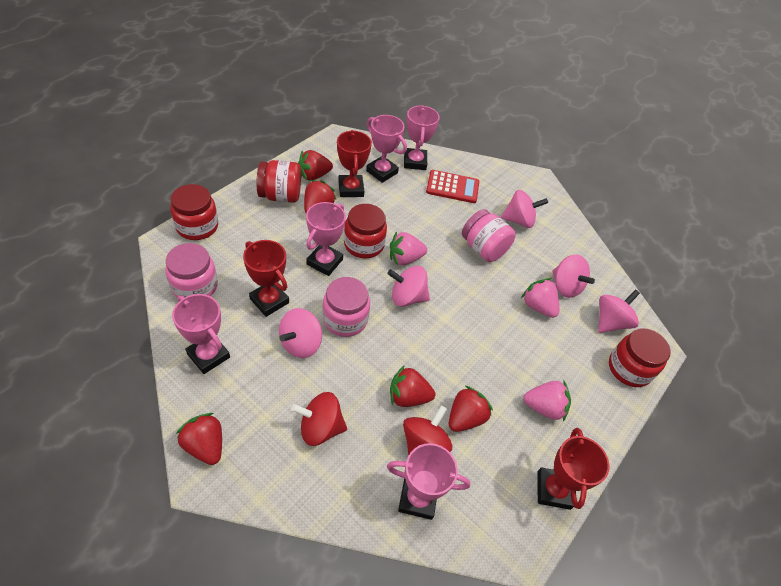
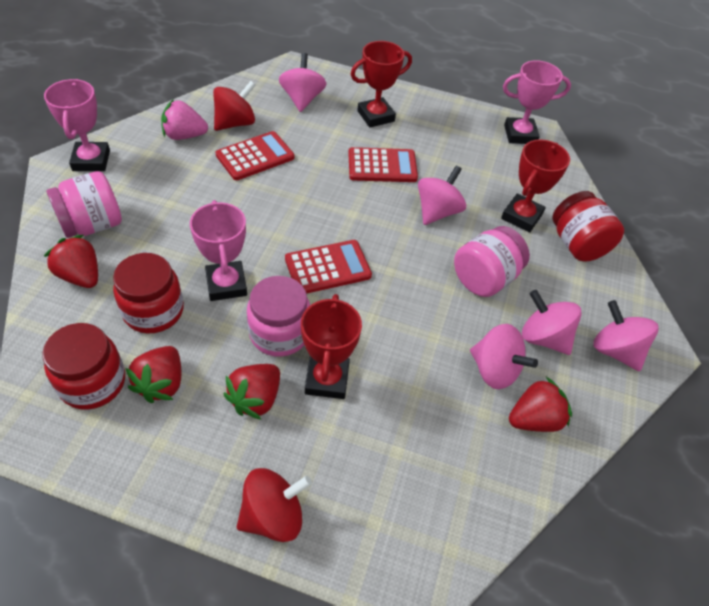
pink strawberry: 3 -> 1
pink trophy: 5 -> 3
red calculator: 1 -> 3
red jar: 4 -> 3
red strawberry: 5 -> 4

